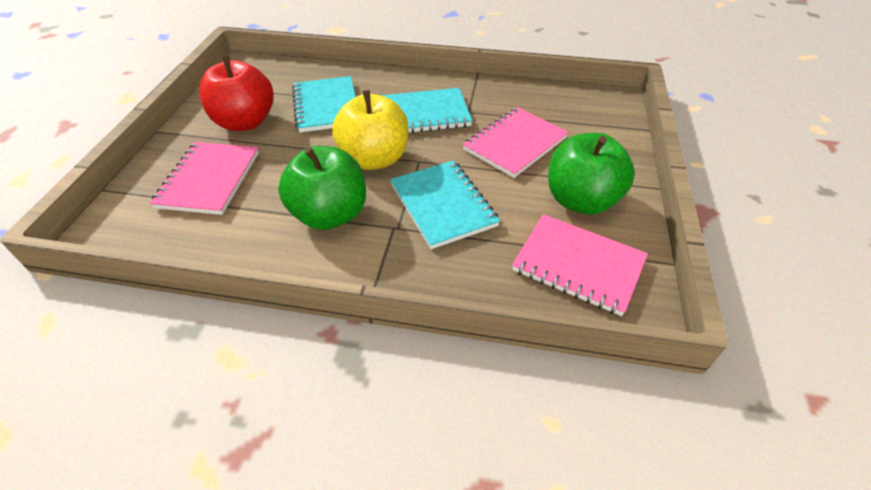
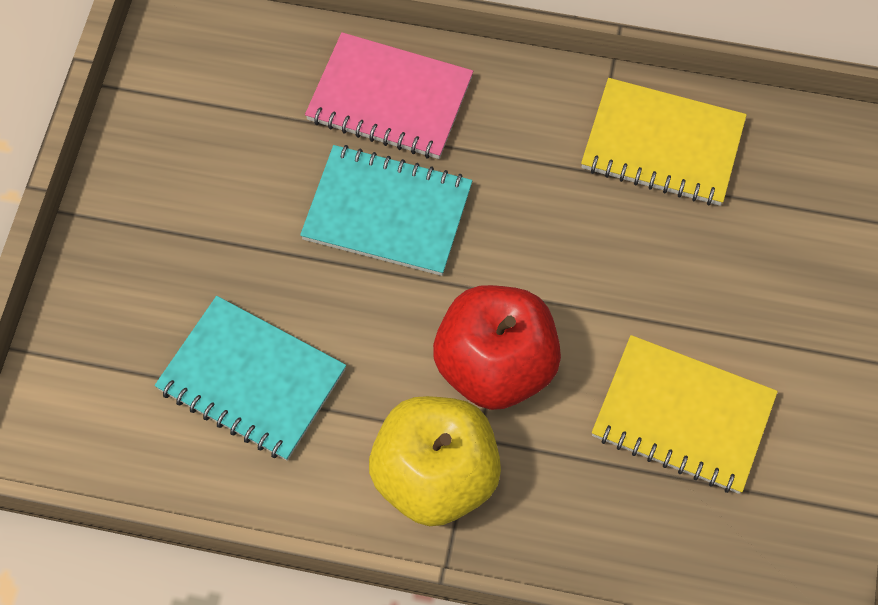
green apple: 2 -> 0
pink notebook: 3 -> 1
turquoise notebook: 3 -> 2
yellow notebook: 0 -> 2

